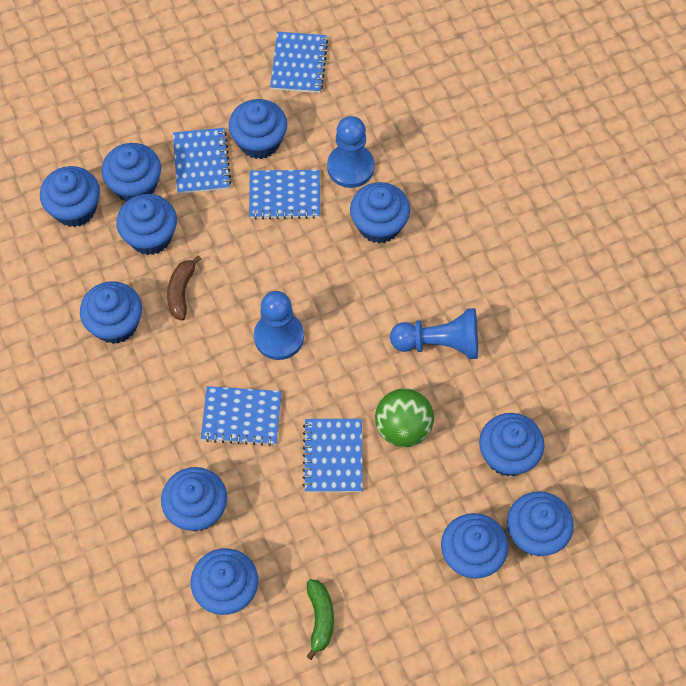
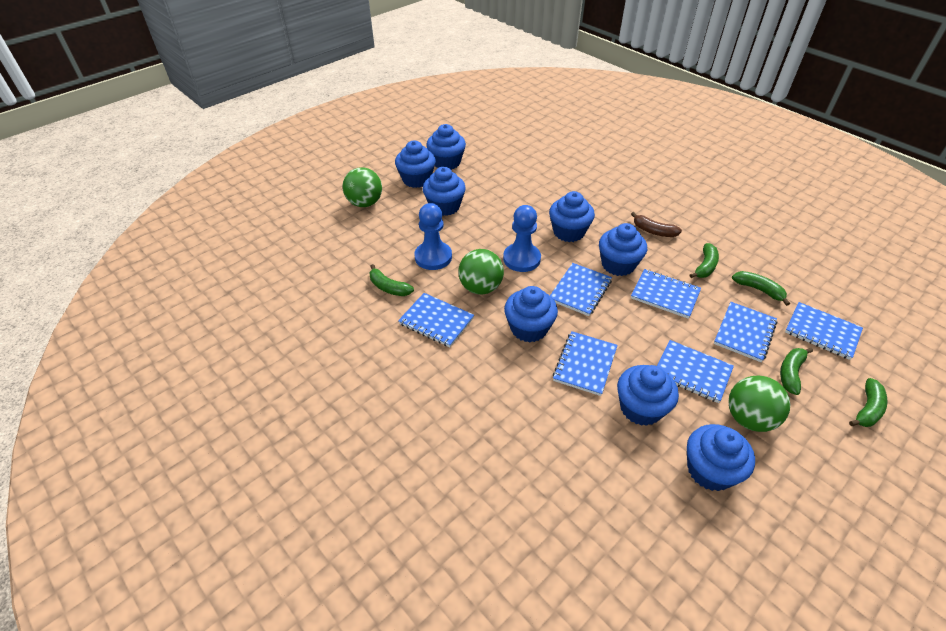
blue cupcake: 11 -> 8
blue notebook: 5 -> 7
blue pawn: 3 -> 2
green ball: 1 -> 3
green banana: 1 -> 5

